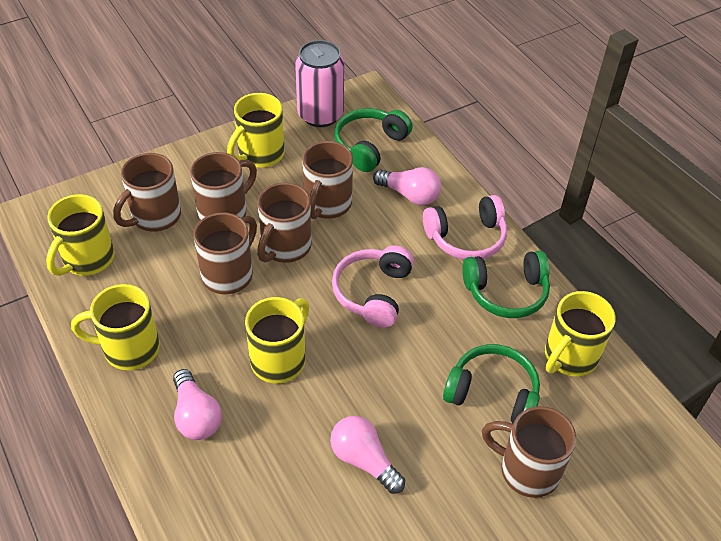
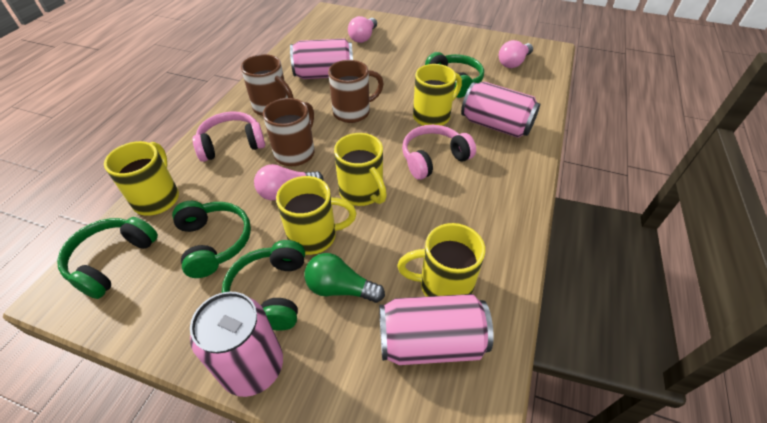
brown mug: 6 -> 3
green headphones: 3 -> 4
green light bulb: 0 -> 1
pink can: 1 -> 4

